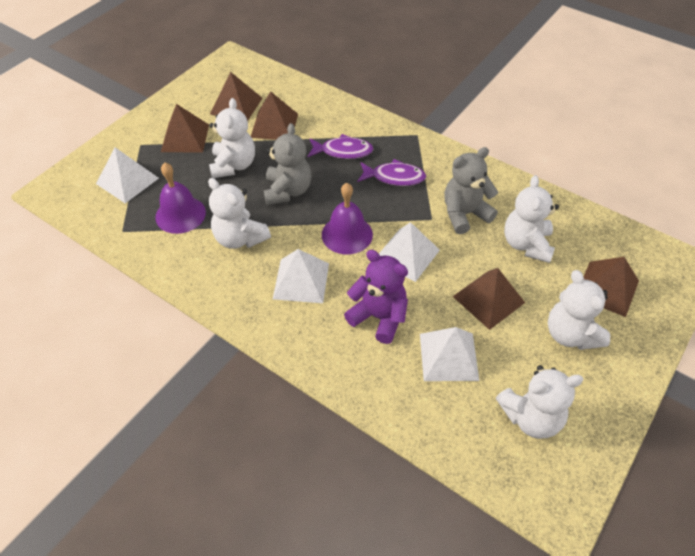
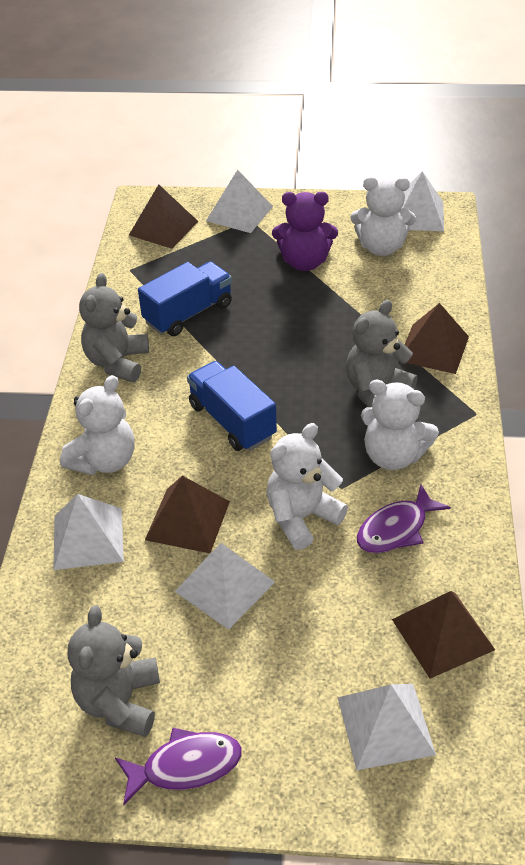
blue truck: 0 -> 2
brown pyramid: 5 -> 4
grey teddy bear: 2 -> 3
purple bell: 2 -> 0
white pyramid: 4 -> 5
white teddy bear: 5 -> 4

